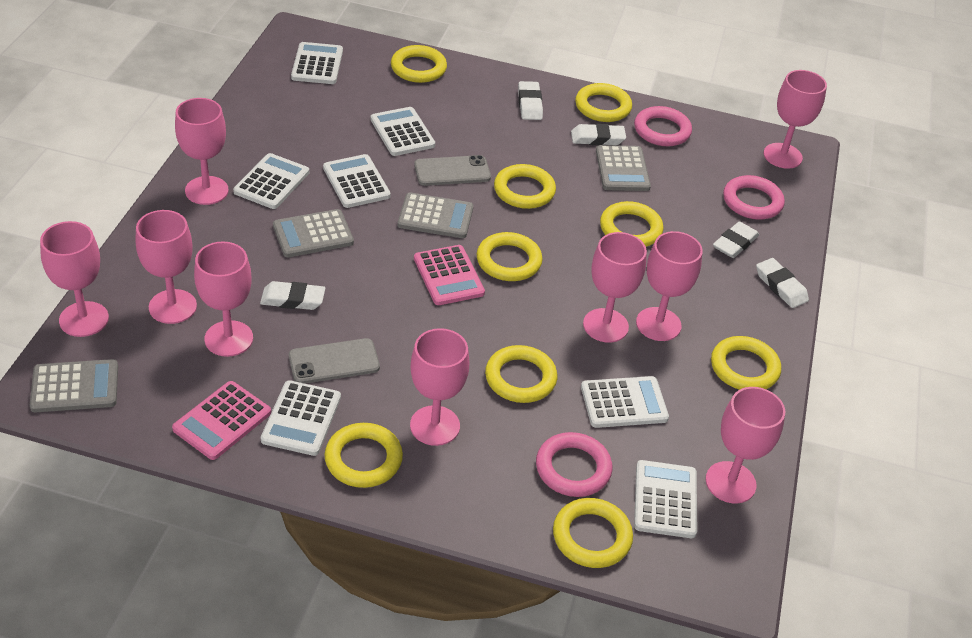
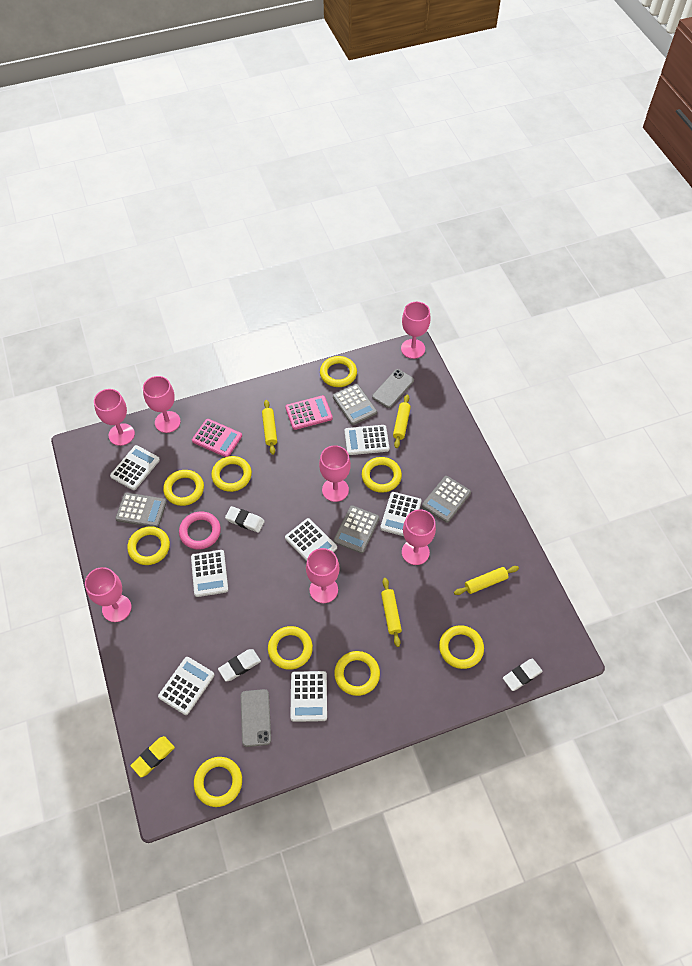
pink goblet: 9 -> 7
pink ring: 3 -> 1
white eraser: 5 -> 3
yellow eraser: 0 -> 1
yellow rolling pin: 0 -> 4

